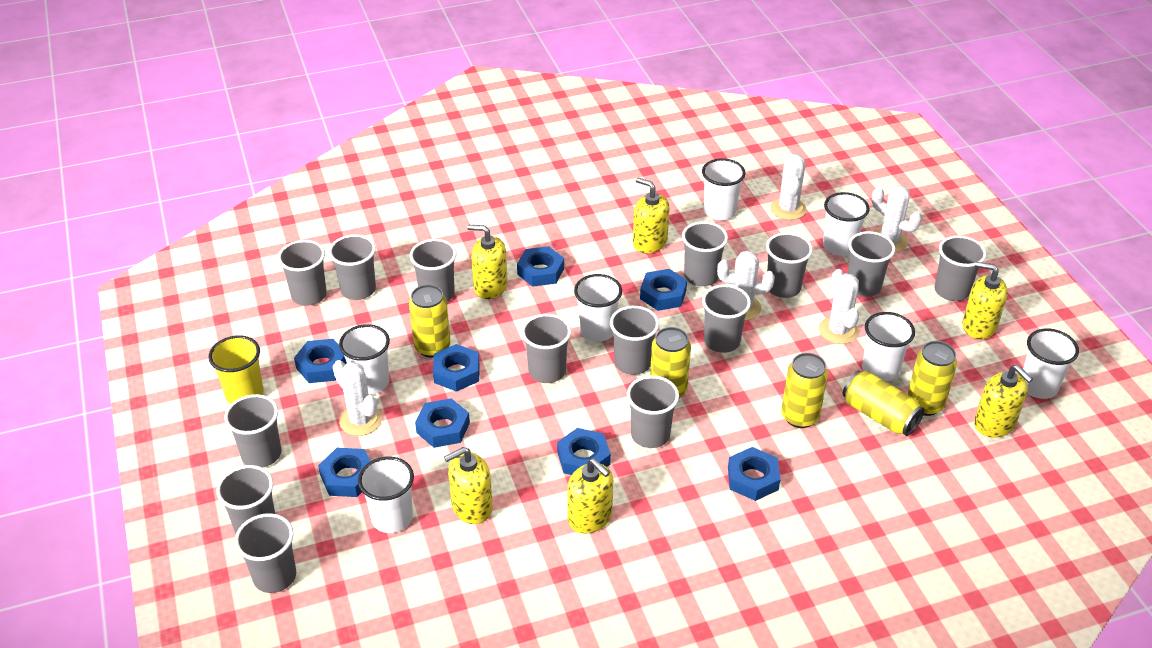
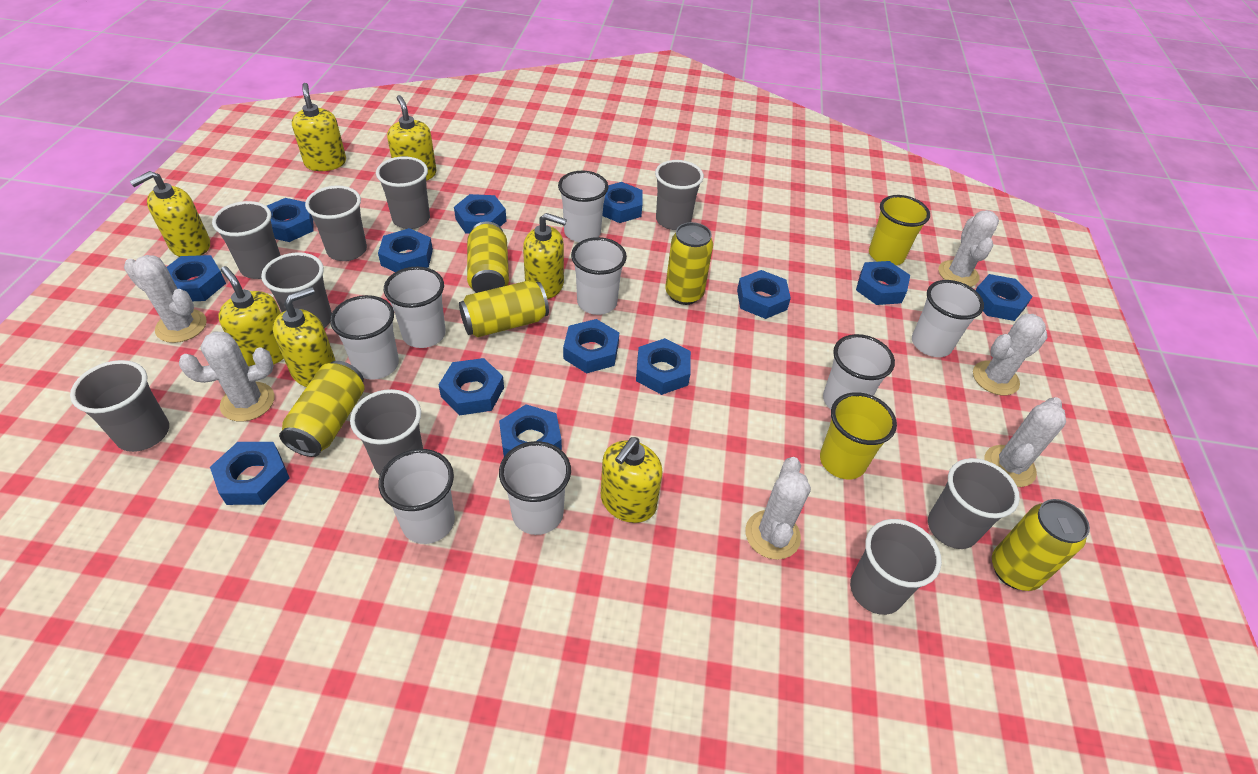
blue nut: 8 -> 13
grey cup: 14 -> 9
white cactus: 5 -> 6
white cup: 7 -> 8
yellow cup: 1 -> 2
yellow soap dispenser: 6 -> 7

